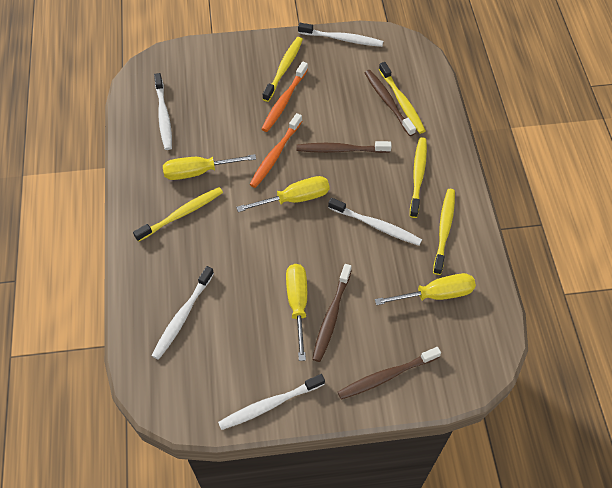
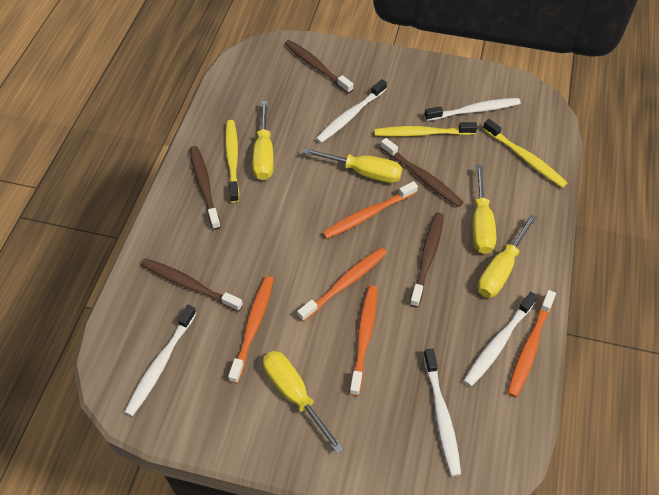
brown toothbrush: 4 -> 5
orange toothbrush: 2 -> 5
yellow screwdriver: 4 -> 5
yellow toothbrush: 5 -> 3

